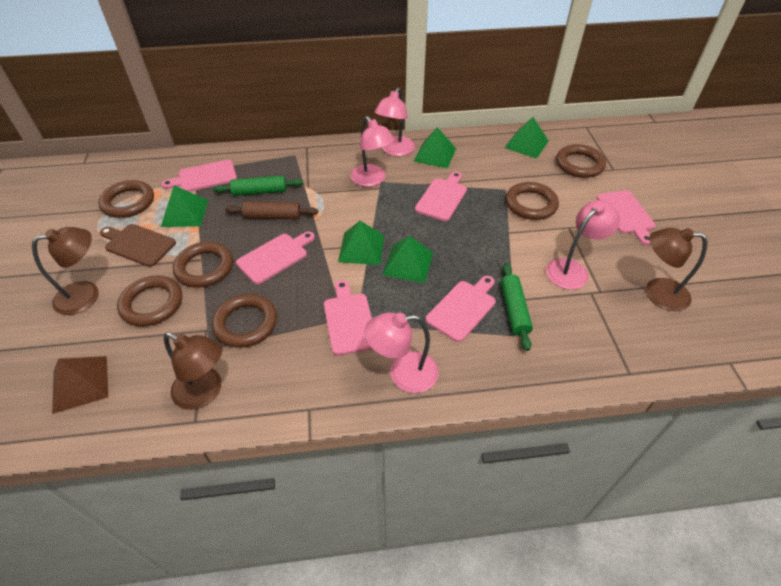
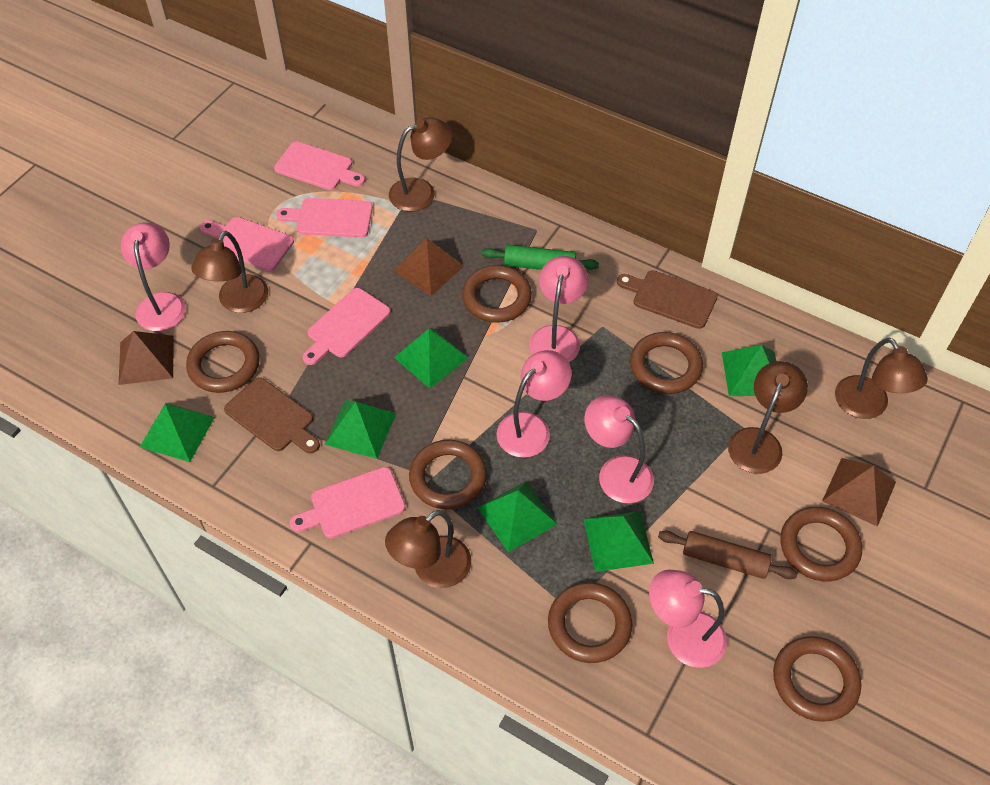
brown cutting board: 1 -> 2
brown lamp: 3 -> 5
brown pyramid: 1 -> 3
brown ring: 6 -> 7
green pyramid: 5 -> 6
green rolling pin: 2 -> 1
pink cutting board: 6 -> 5
pink lamp: 4 -> 5

